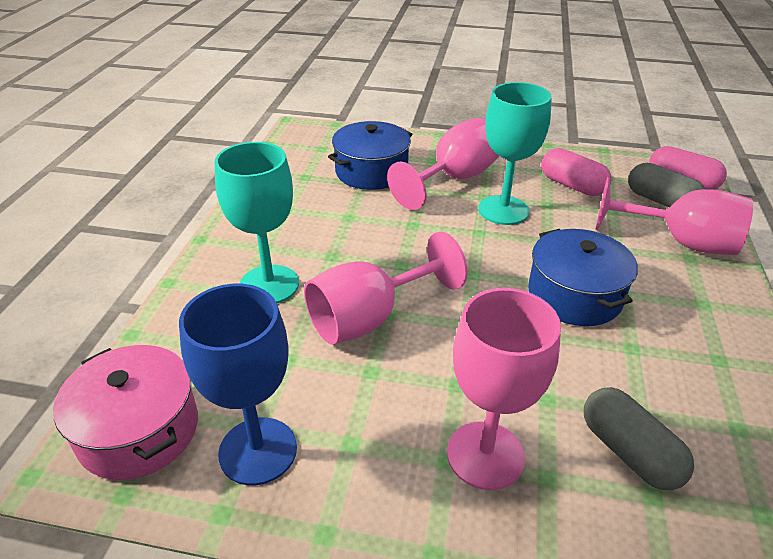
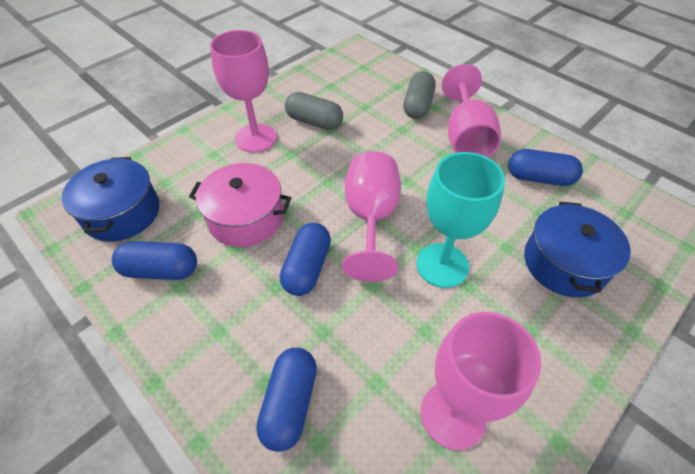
blue capsule: 0 -> 4
blue goblet: 1 -> 0
pink capsule: 2 -> 0
turquoise goblet: 2 -> 1

